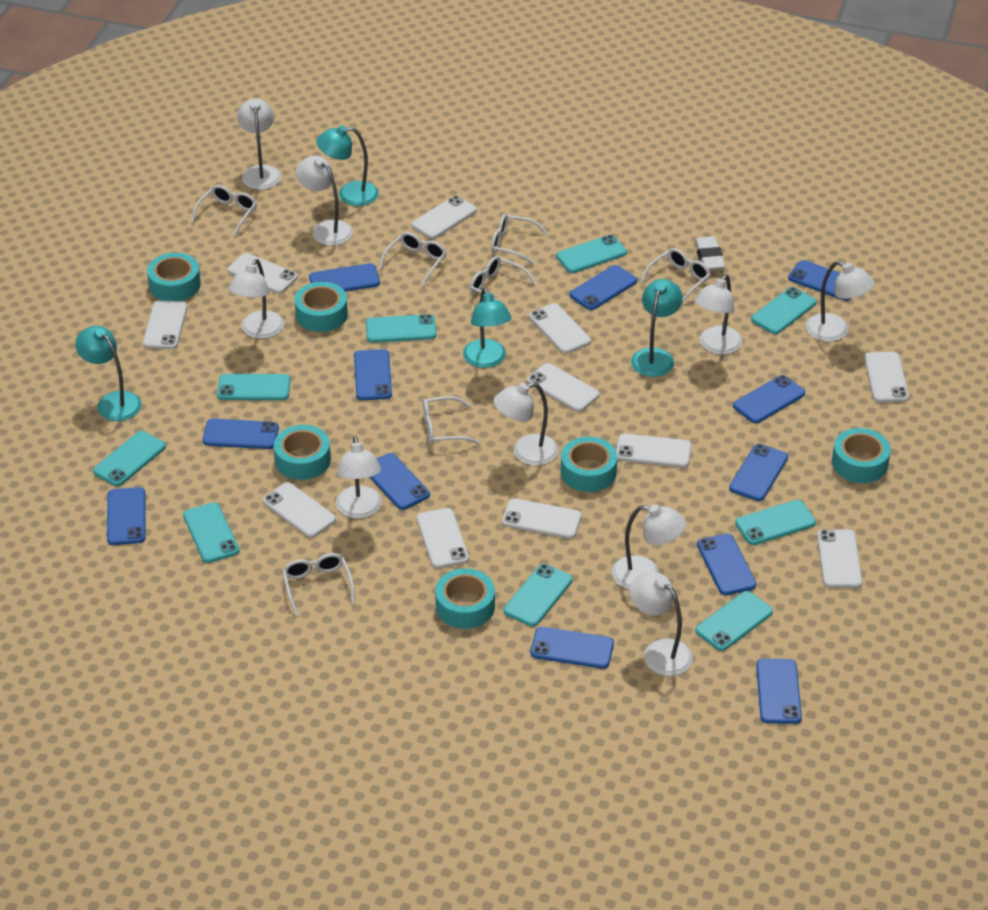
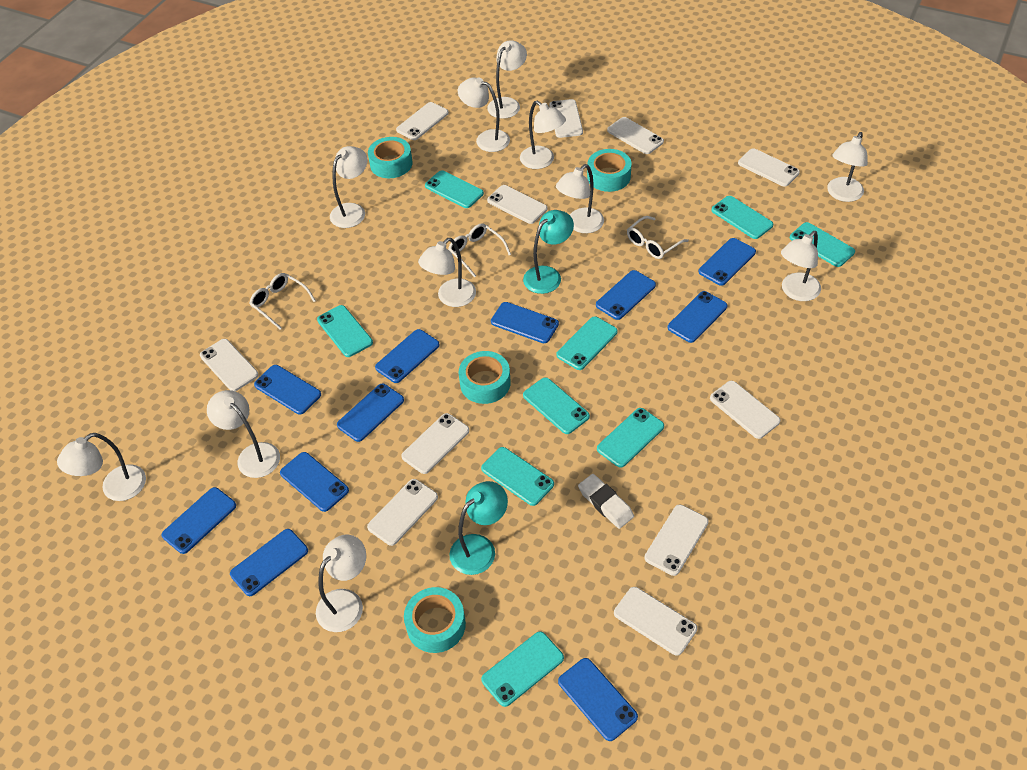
blue phone: 12 -> 11
turquoise lamp: 4 -> 2
turquoise tape: 6 -> 4
white glasses: 7 -> 3
white lamp: 9 -> 11

